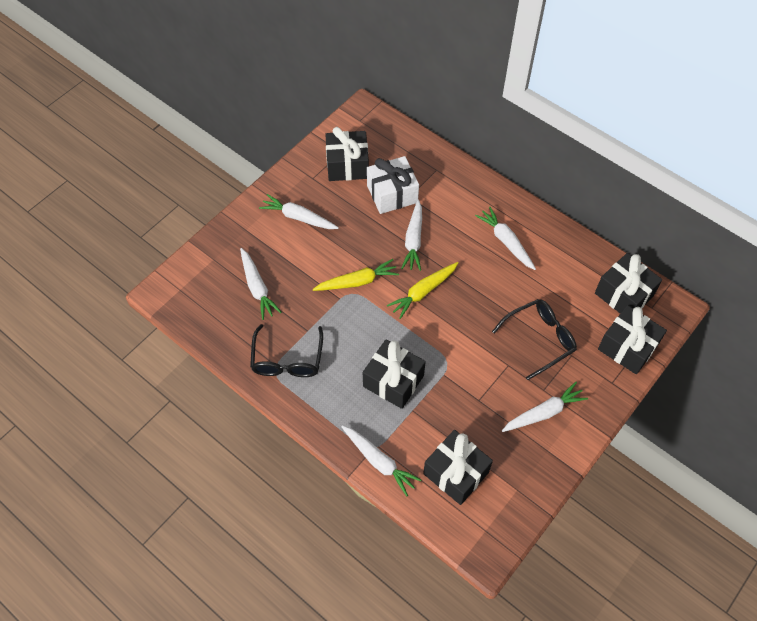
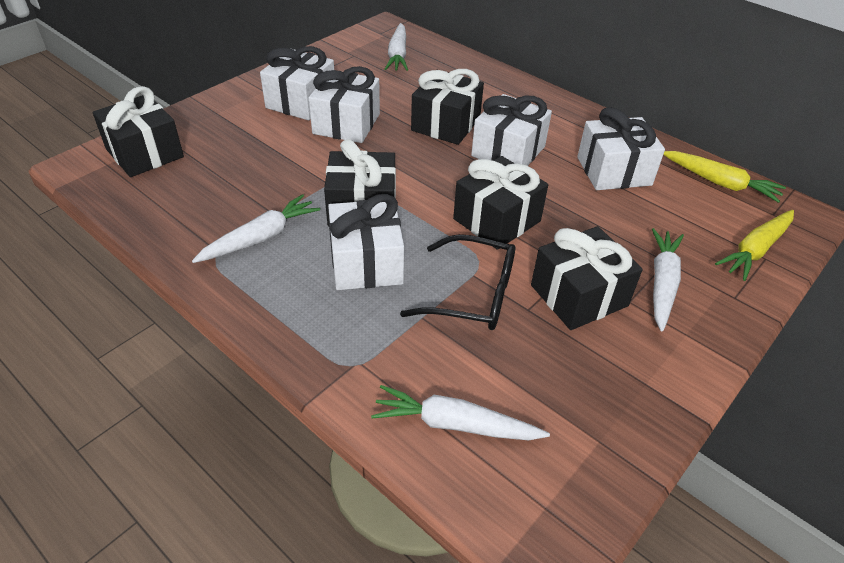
black glasses: 2 -> 1
white carrot: 6 -> 4
white gift: 1 -> 5

